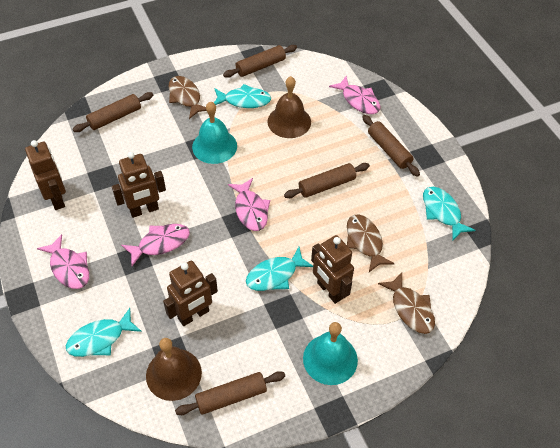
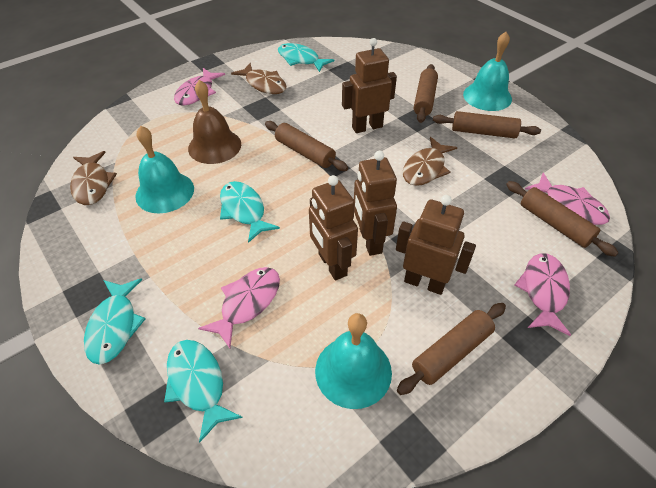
brown bell: 2 -> 1
turquoise bell: 2 -> 3

